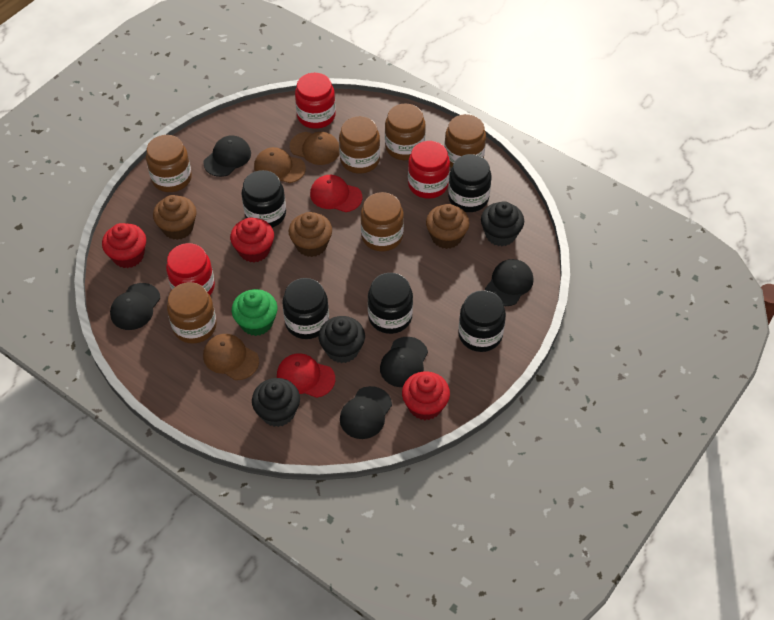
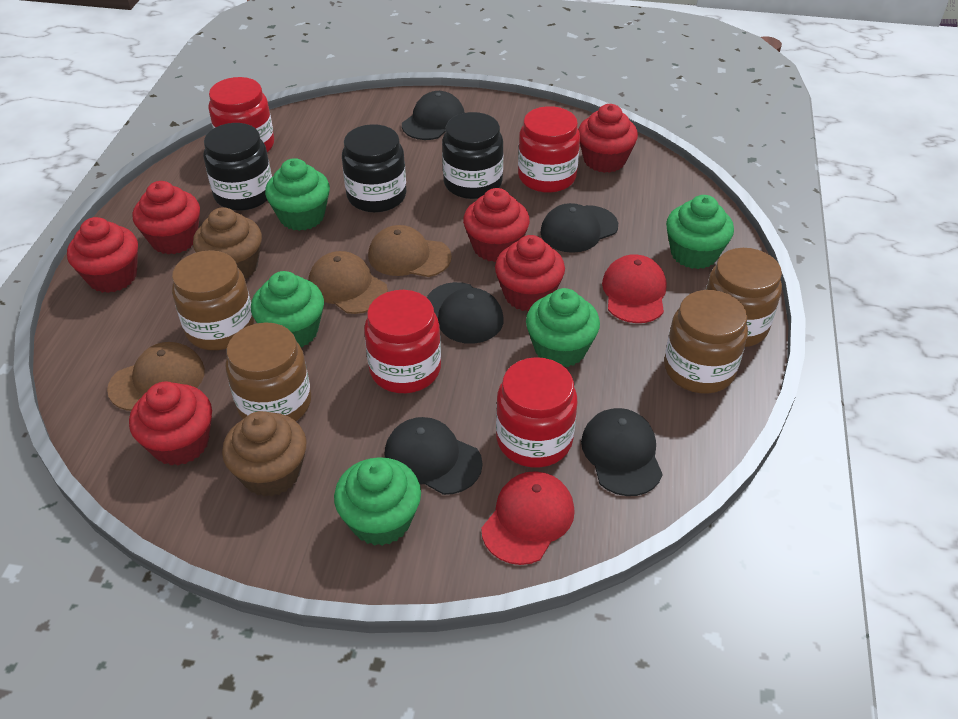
black cupcake: 3 -> 0
black jar: 5 -> 3
brown cupcake: 3 -> 2
brown jar: 6 -> 4
green cupcake: 1 -> 5
red cupcake: 3 -> 6
red jar: 3 -> 4

